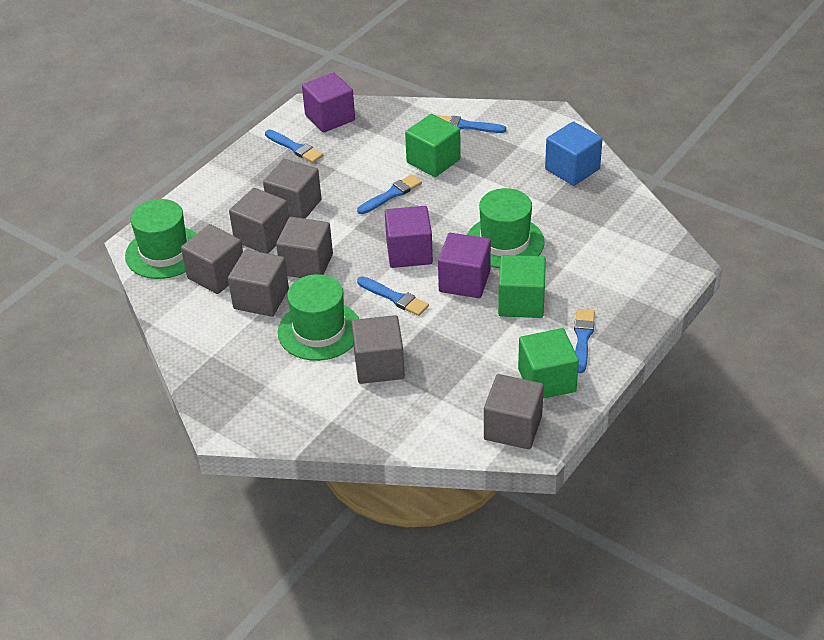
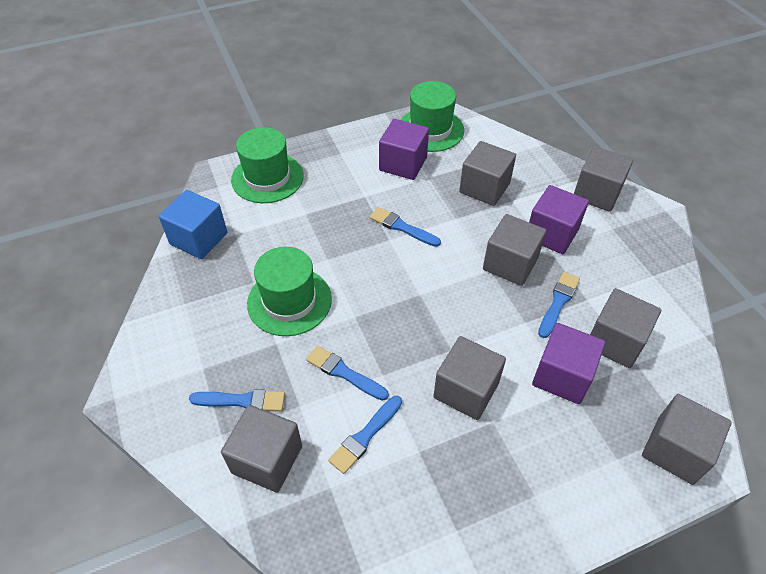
green cube: 3 -> 0

